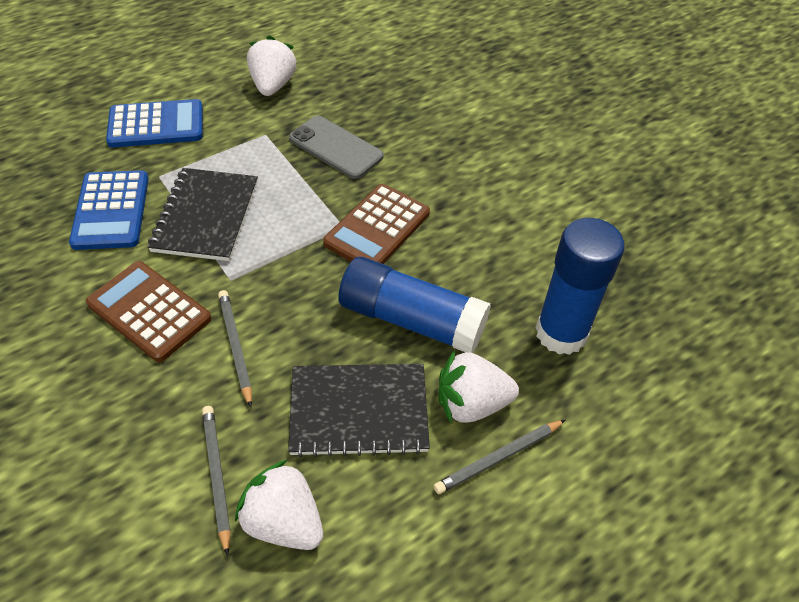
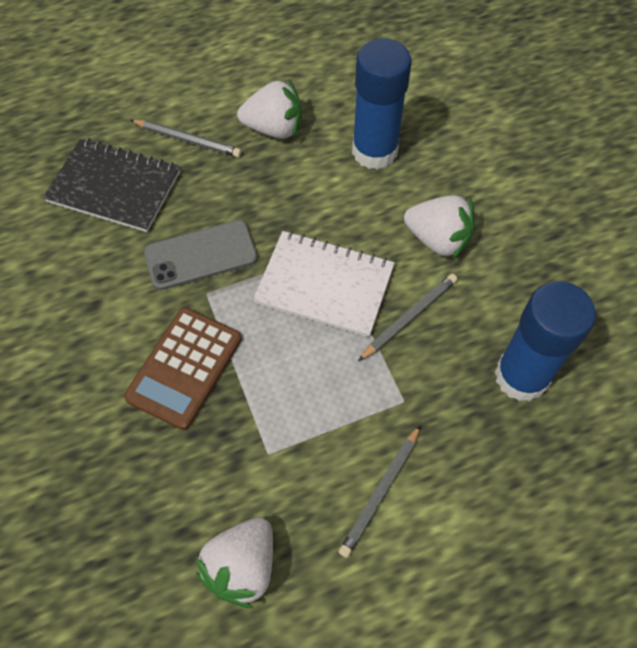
black notebook: 2 -> 1
blue calculator: 2 -> 0
brown calculator: 2 -> 1
white notebook: 0 -> 1

